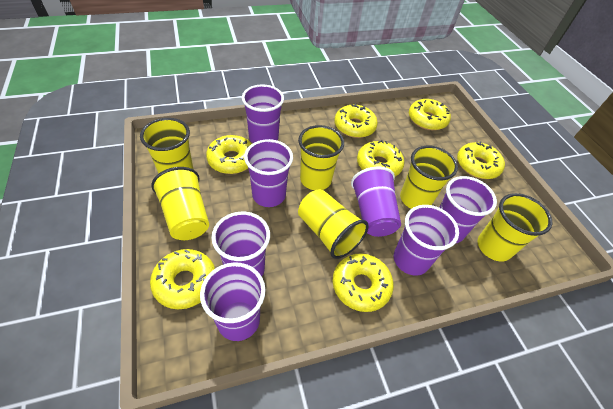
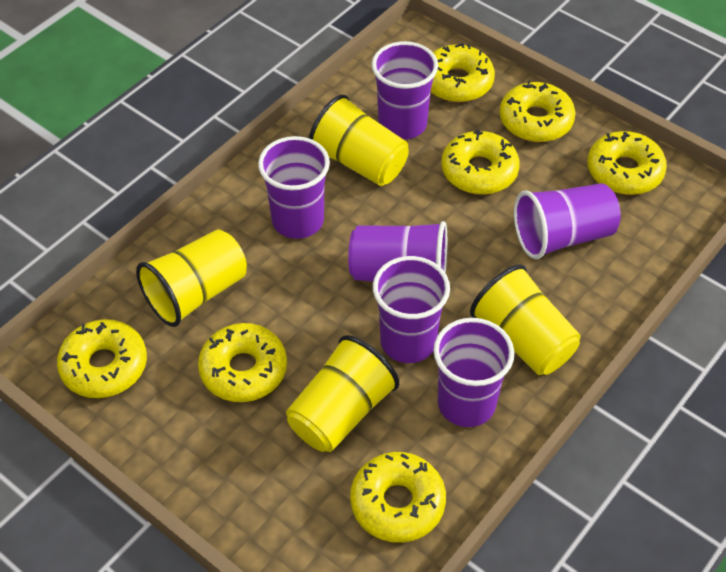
purple cup: 7 -> 6
yellow cup: 6 -> 4

